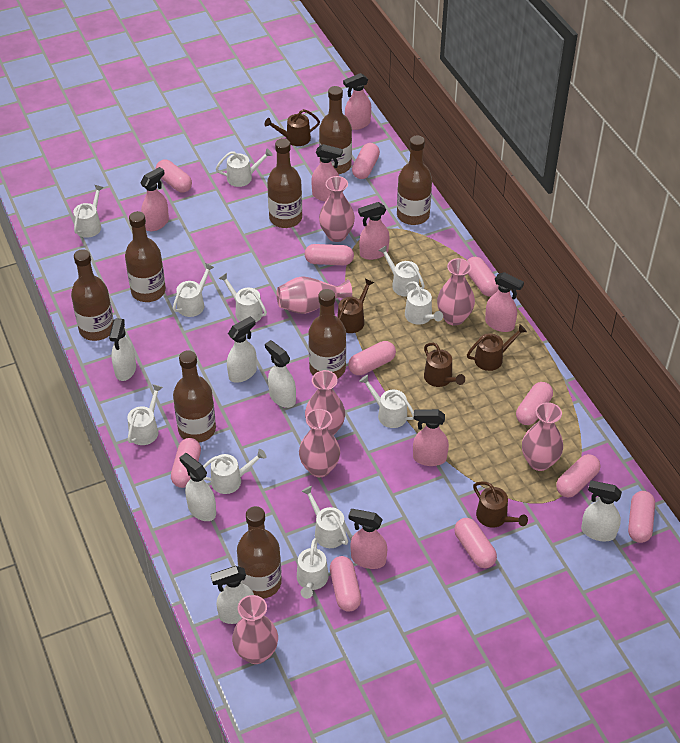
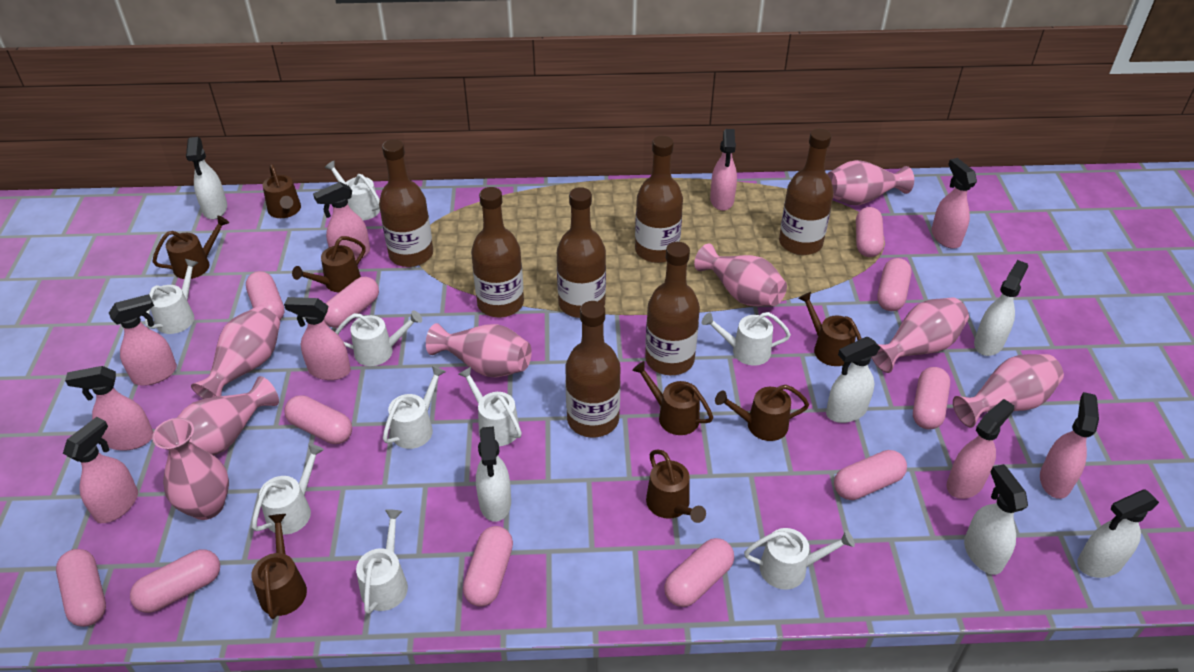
brown bottle: 8 -> 7
brown watering can: 5 -> 8
pink spray bottle: 7 -> 9
pink vase: 7 -> 8
white watering can: 11 -> 9

